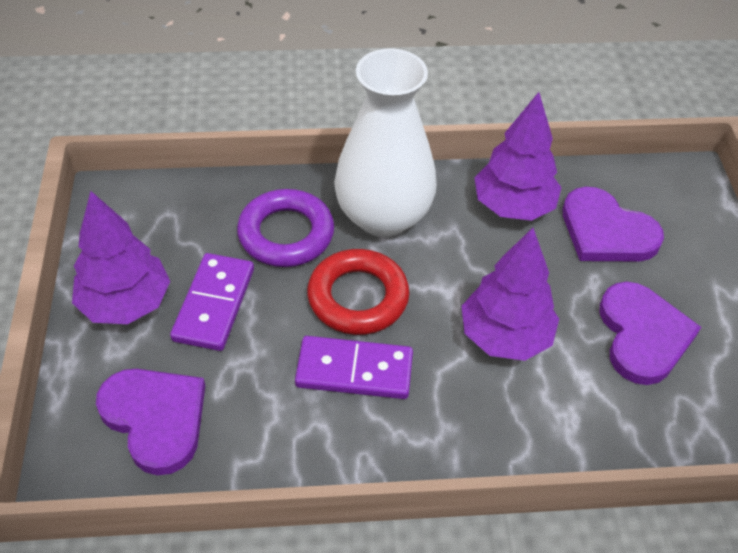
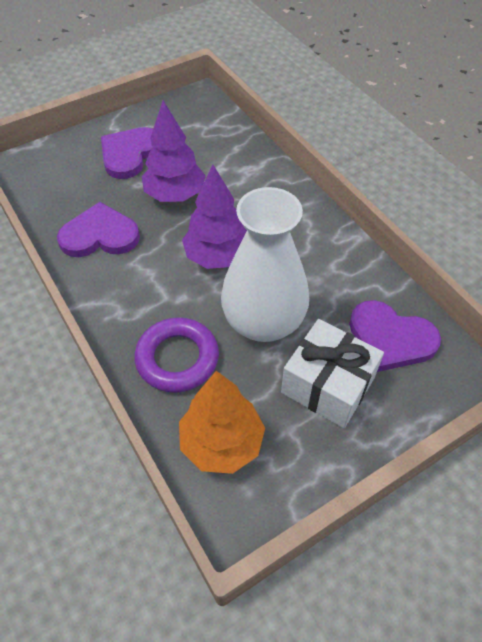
orange tree: 0 -> 1
purple domino: 2 -> 0
purple tree: 3 -> 2
red ring: 1 -> 0
white gift: 0 -> 1

